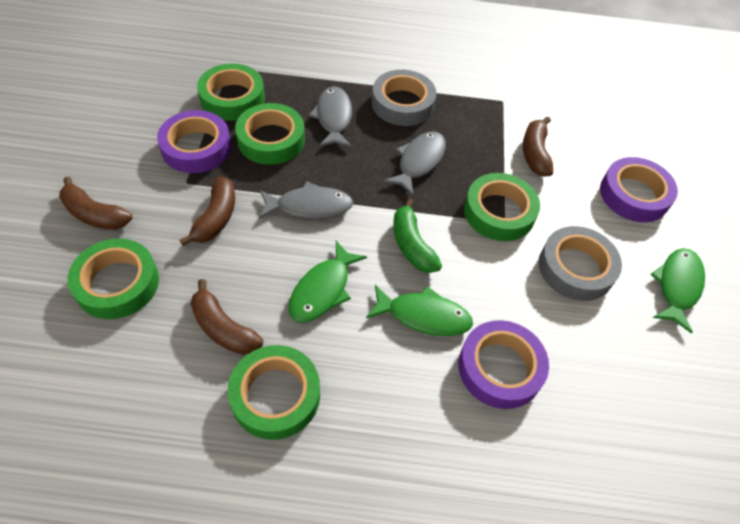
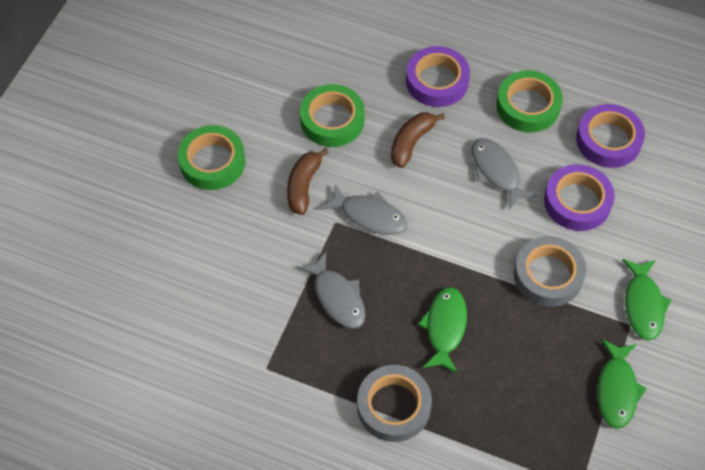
brown banana: 4 -> 2
green banana: 1 -> 0
green tape: 5 -> 3

